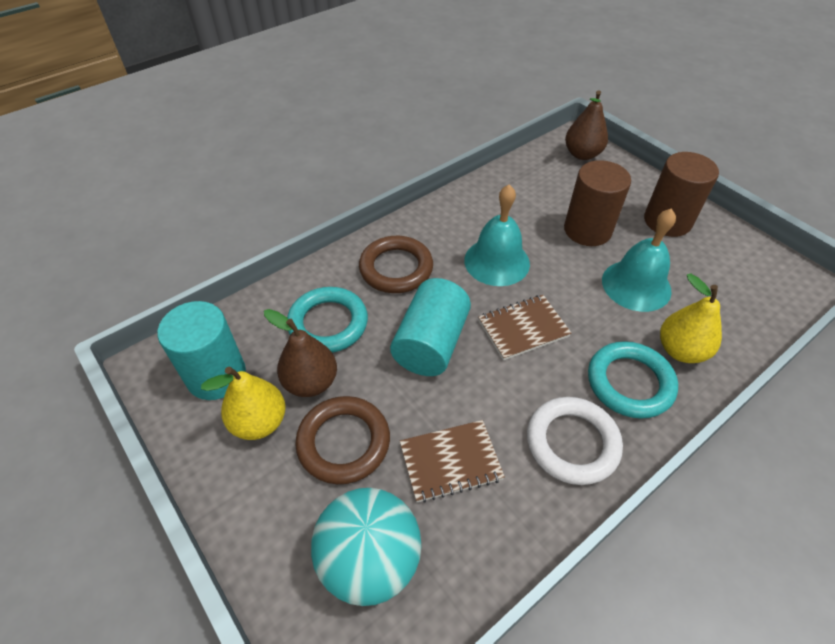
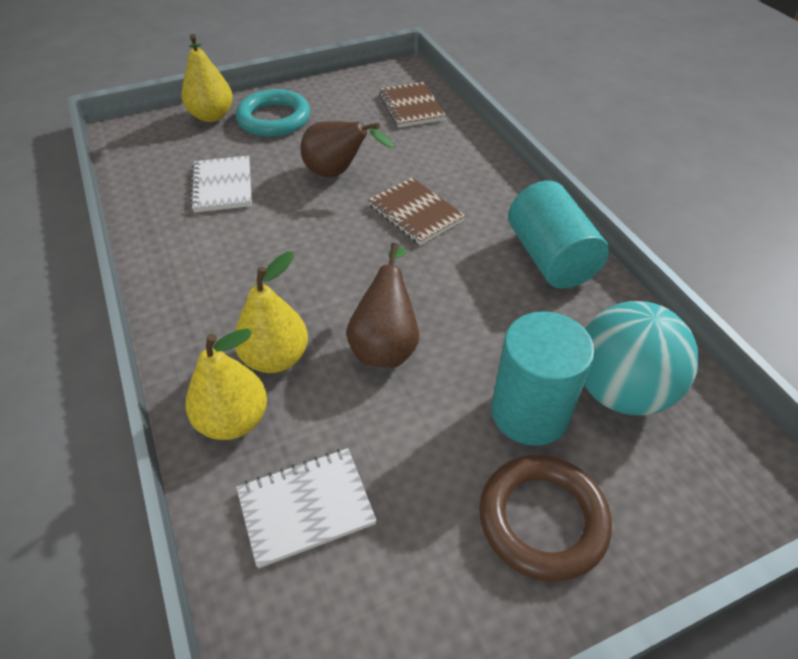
brown cylinder: 2 -> 0
brown ring: 2 -> 1
turquoise bell: 2 -> 0
turquoise ring: 2 -> 1
white notebook: 0 -> 2
white ring: 1 -> 0
yellow pear: 2 -> 3

